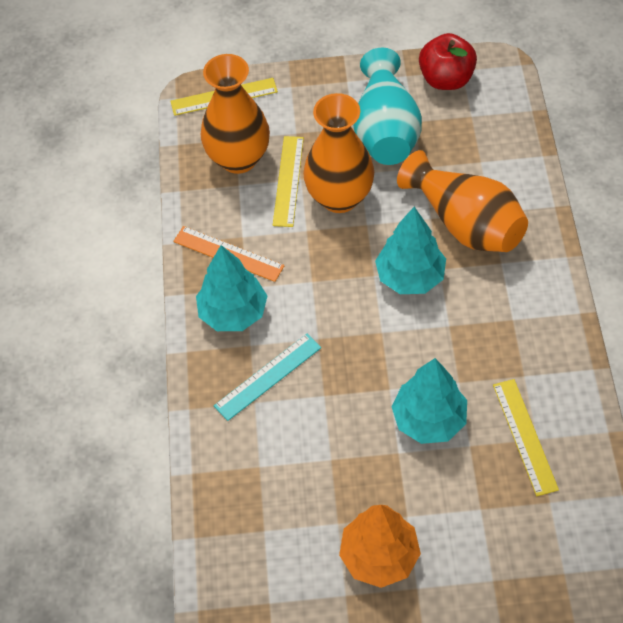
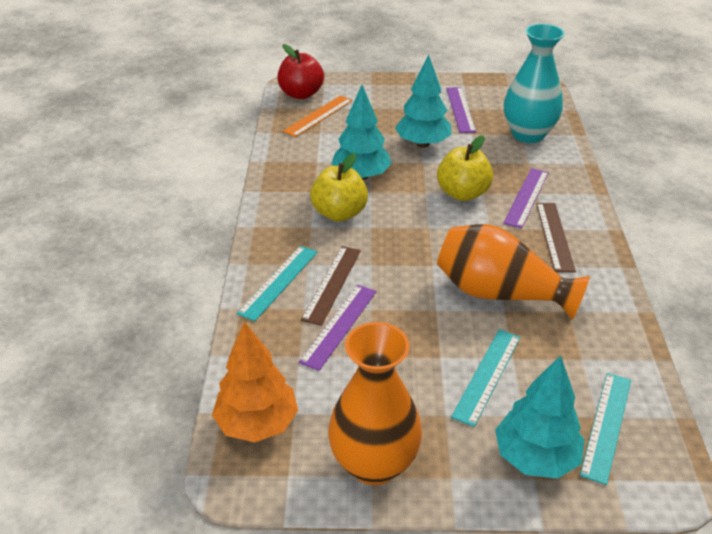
brown ruler: 0 -> 2
orange vase: 3 -> 2
purple ruler: 0 -> 3
turquoise ruler: 1 -> 3
yellow apple: 0 -> 2
yellow ruler: 3 -> 0

